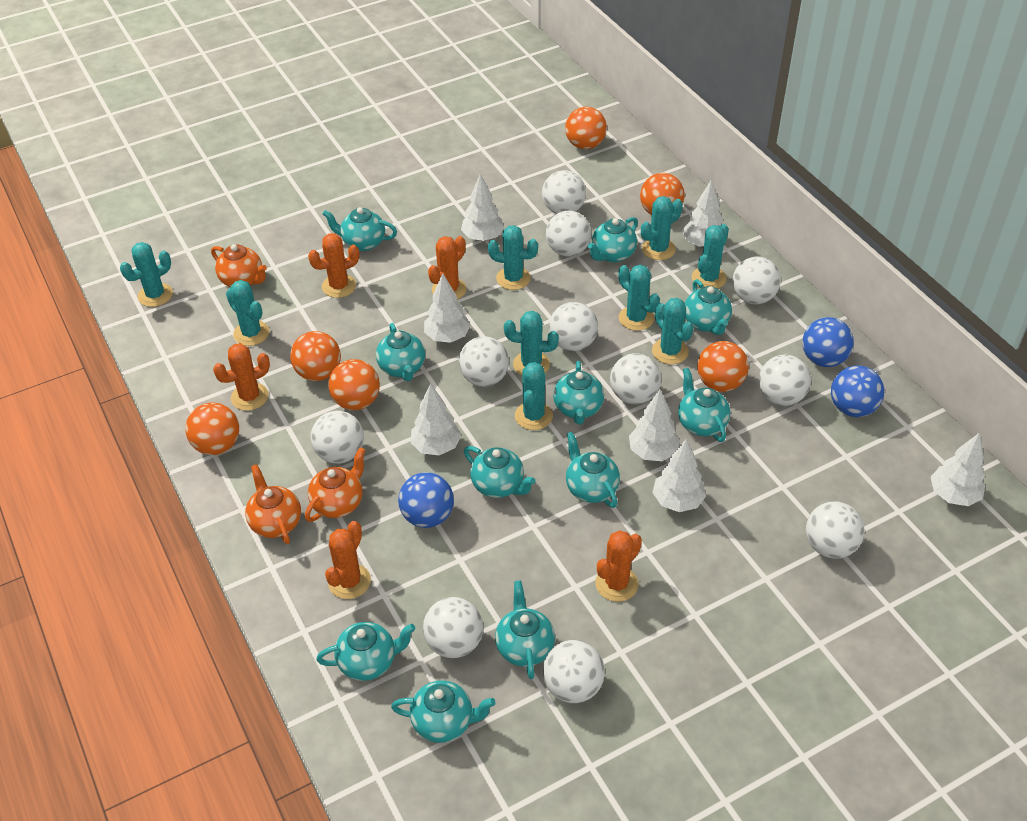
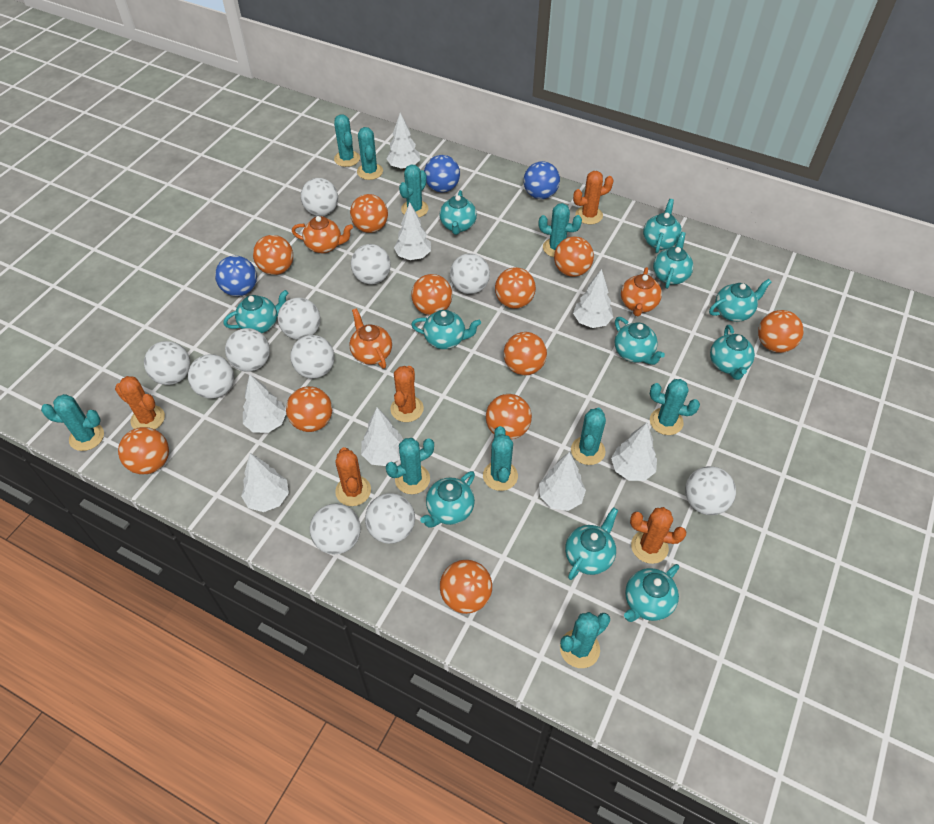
orange ball: 6 -> 11
turquoise cactus: 9 -> 10
white tree: 7 -> 8

